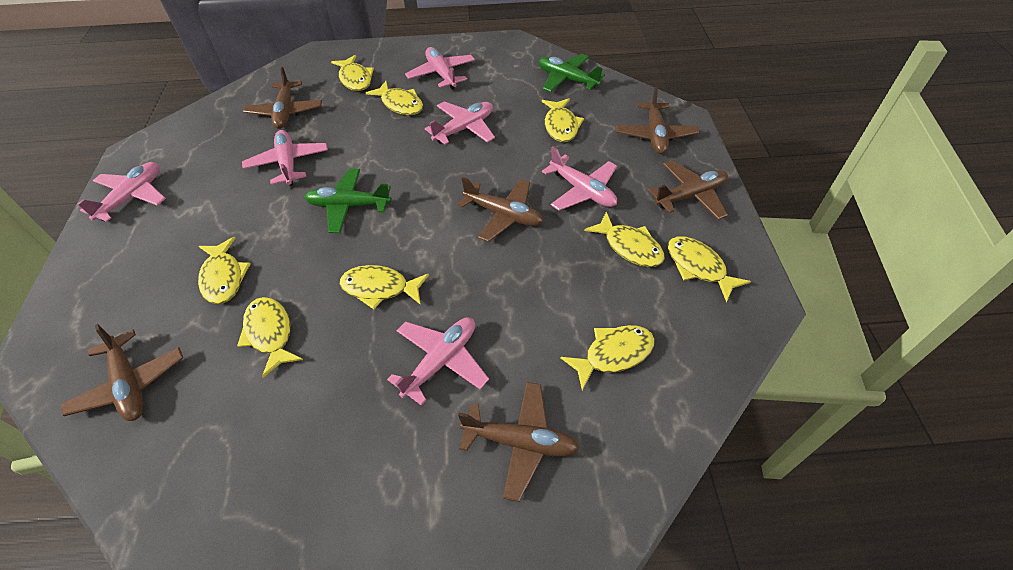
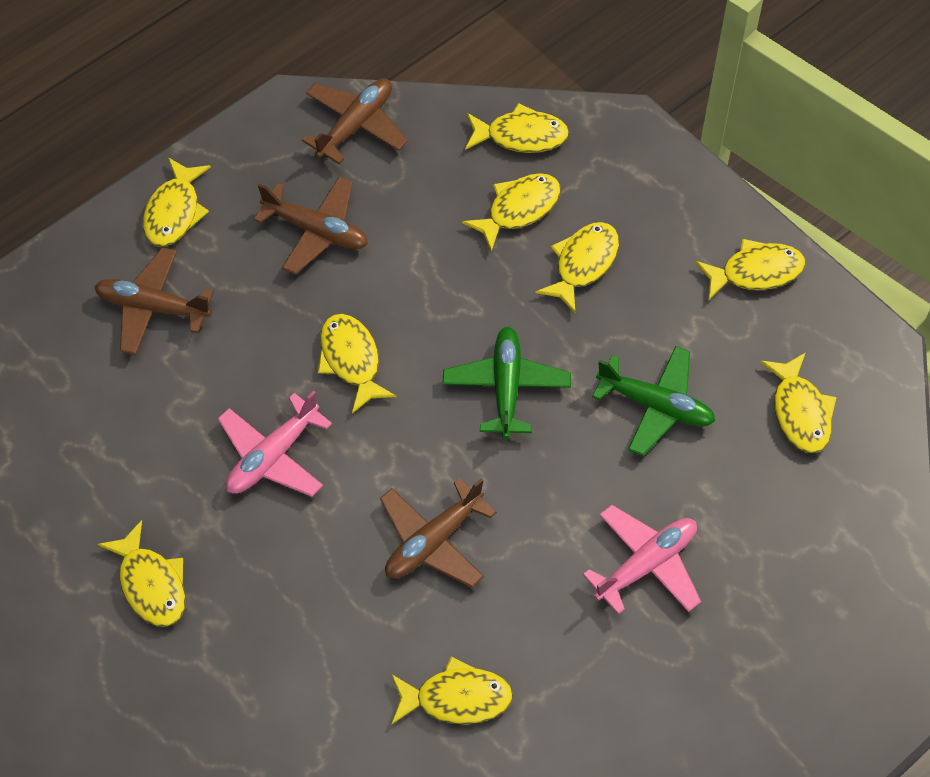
brown plane: 6 -> 4
pink plane: 6 -> 2

